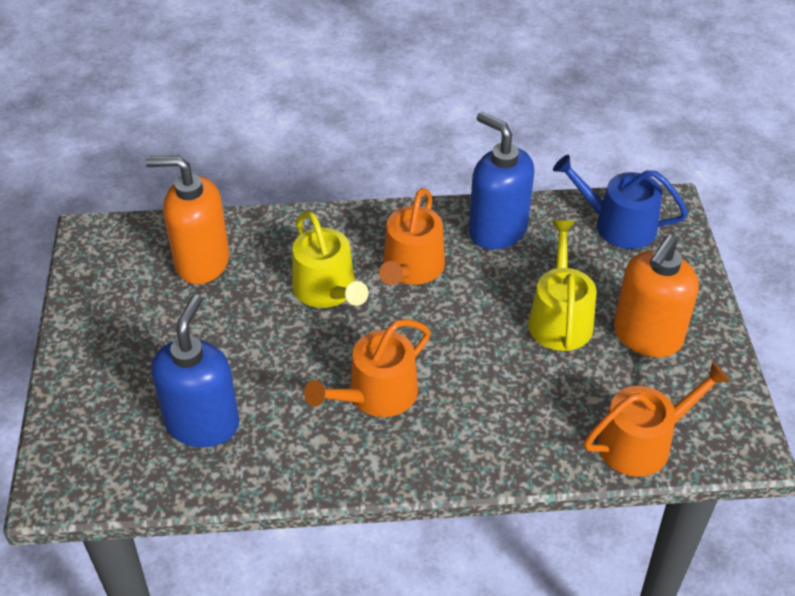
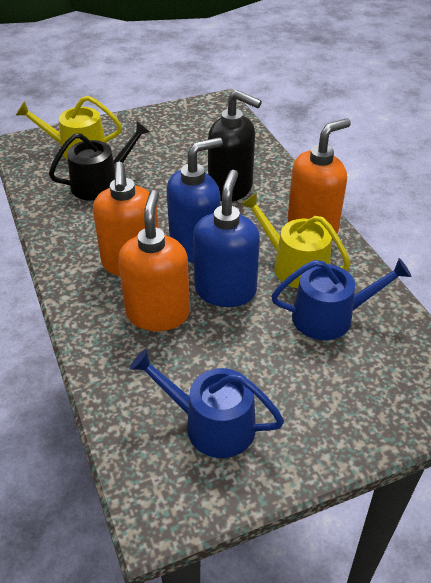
black soap dispenser: 0 -> 1
black watering can: 0 -> 1
blue watering can: 1 -> 2
orange soap dispenser: 2 -> 3
orange watering can: 3 -> 0

